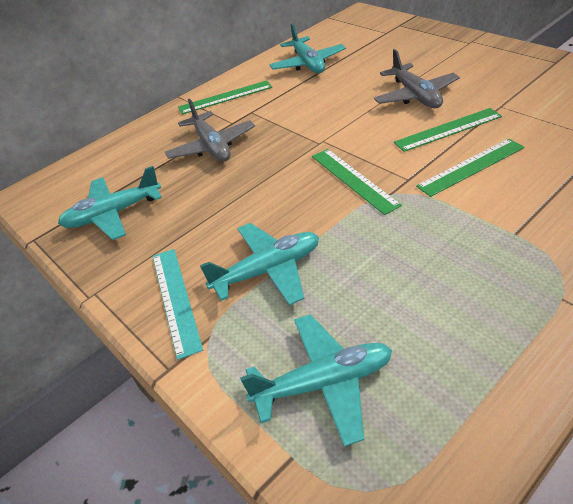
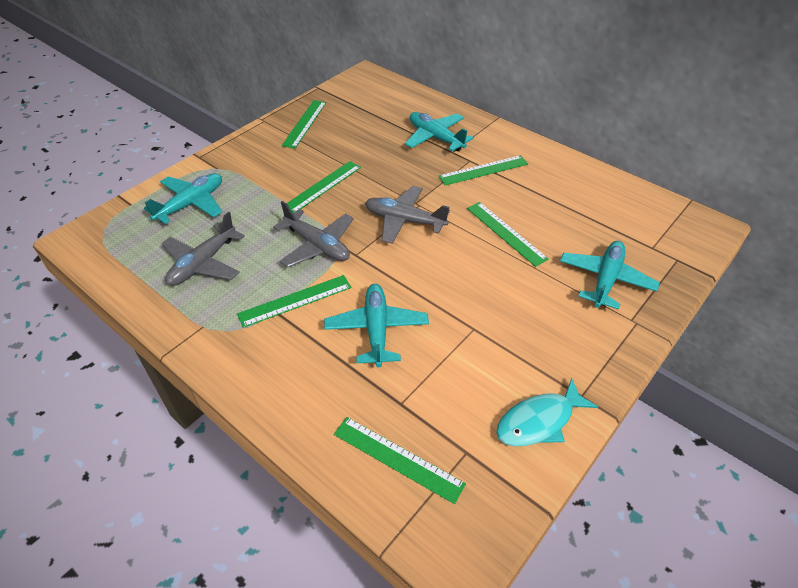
green ruler: 4 -> 6
grey plane: 2 -> 3
turquoise fish: 0 -> 1
turquoise ruler: 1 -> 0

